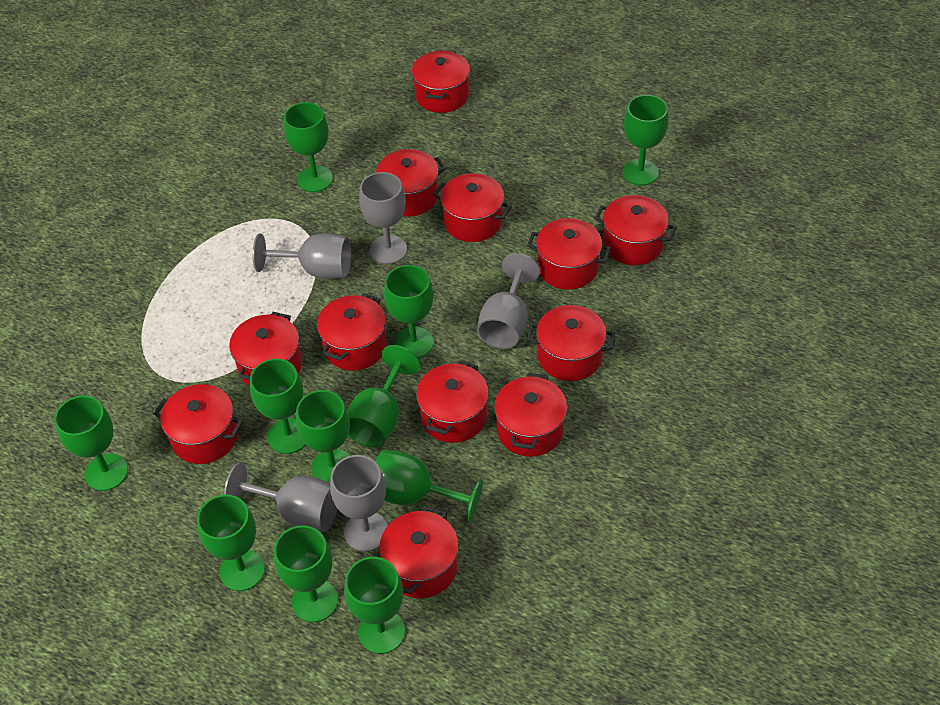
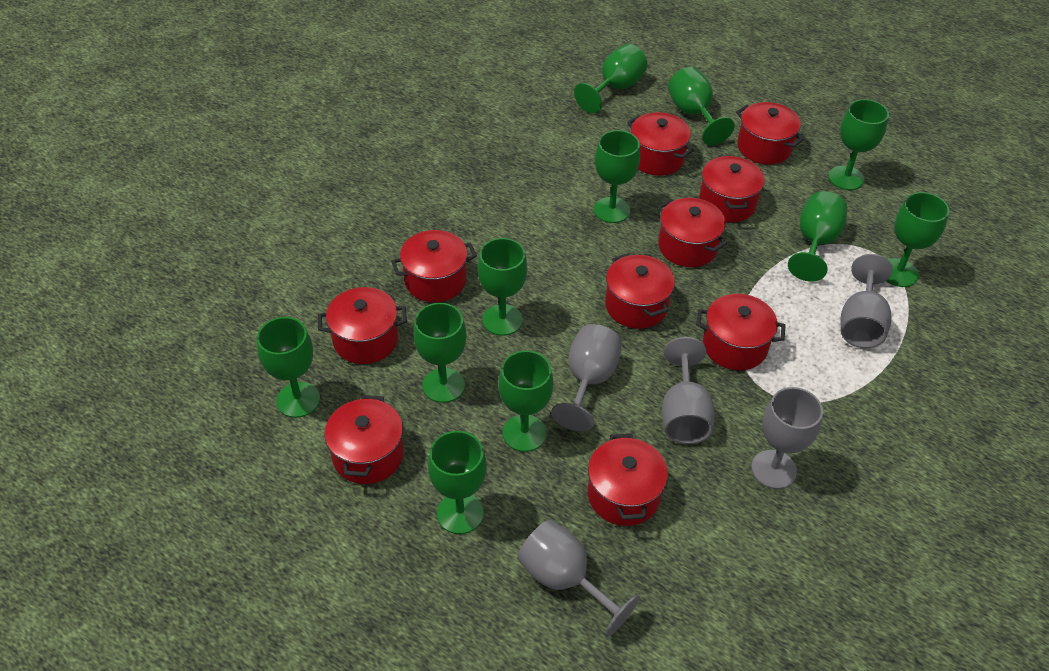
red pot: 12 -> 10

